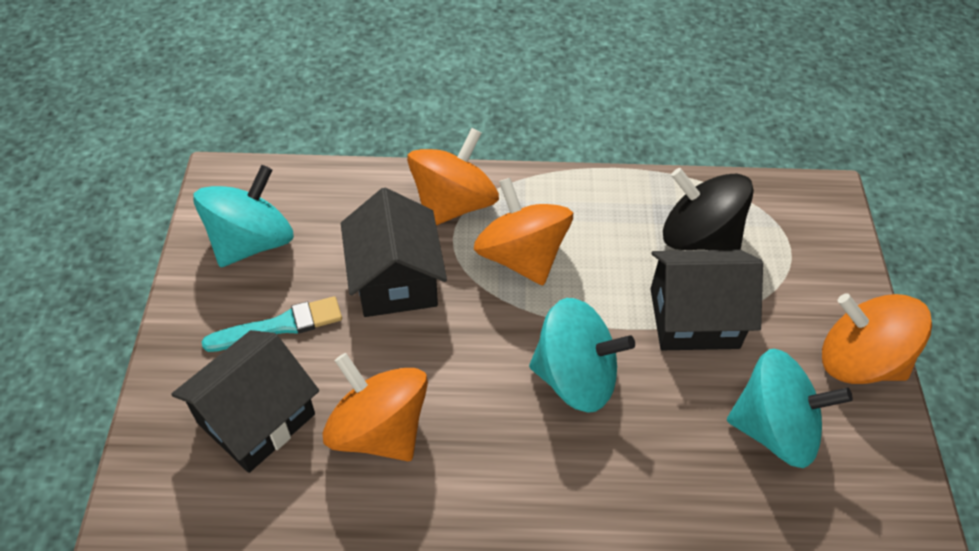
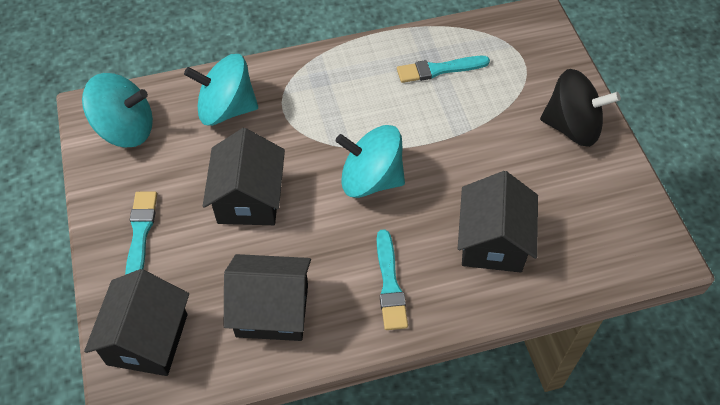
black house: 3 -> 4
orange spinning top: 4 -> 0
turquoise brush: 1 -> 3

